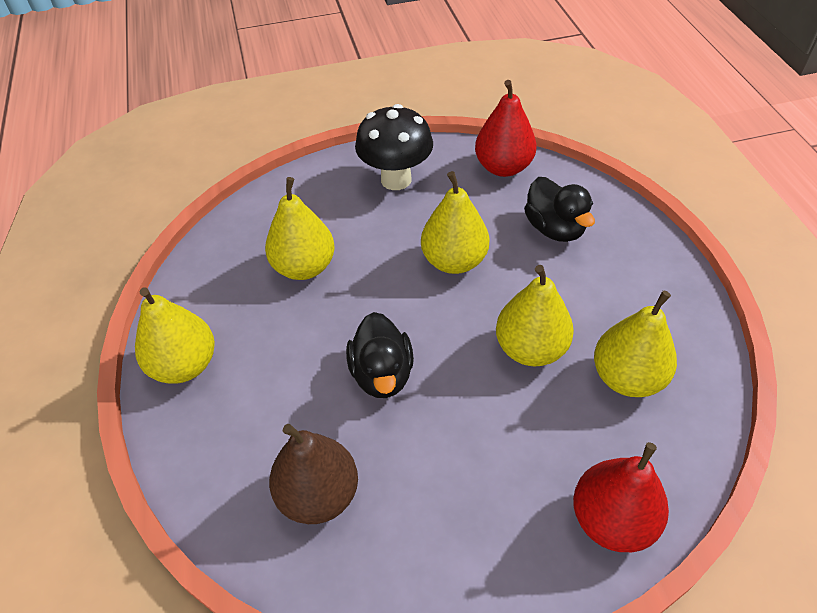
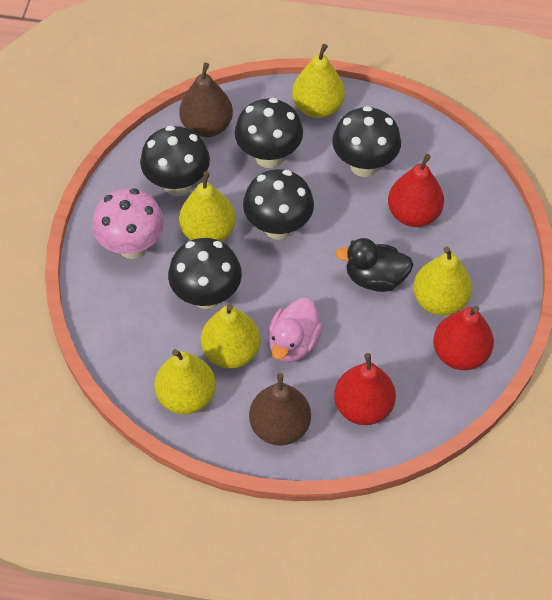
black duck: 2 -> 1
black mushroom: 1 -> 5
brown pear: 1 -> 2
pink duck: 0 -> 1
pink mushroom: 0 -> 1
red pear: 2 -> 3

